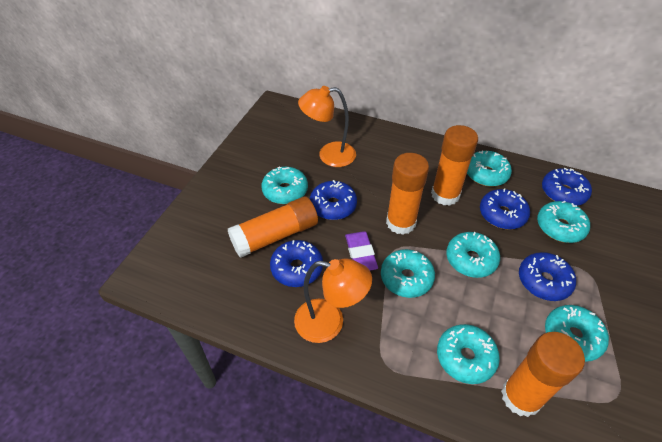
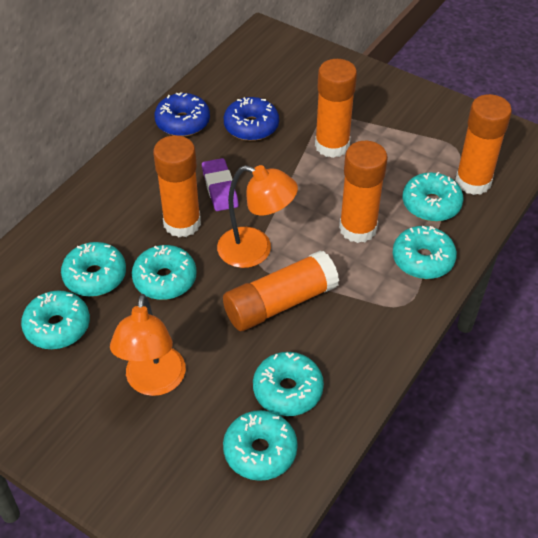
blue donut: 5 -> 2
orange glue stick: 4 -> 5

